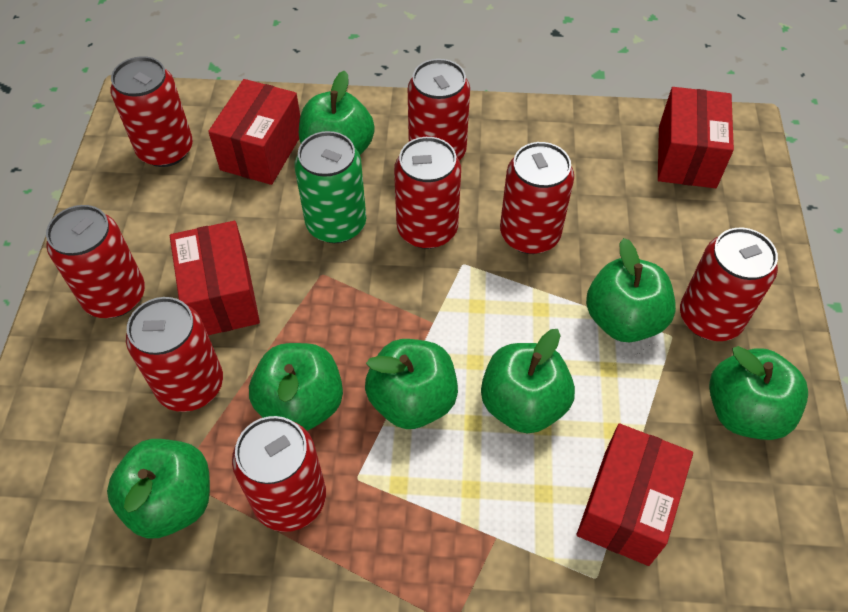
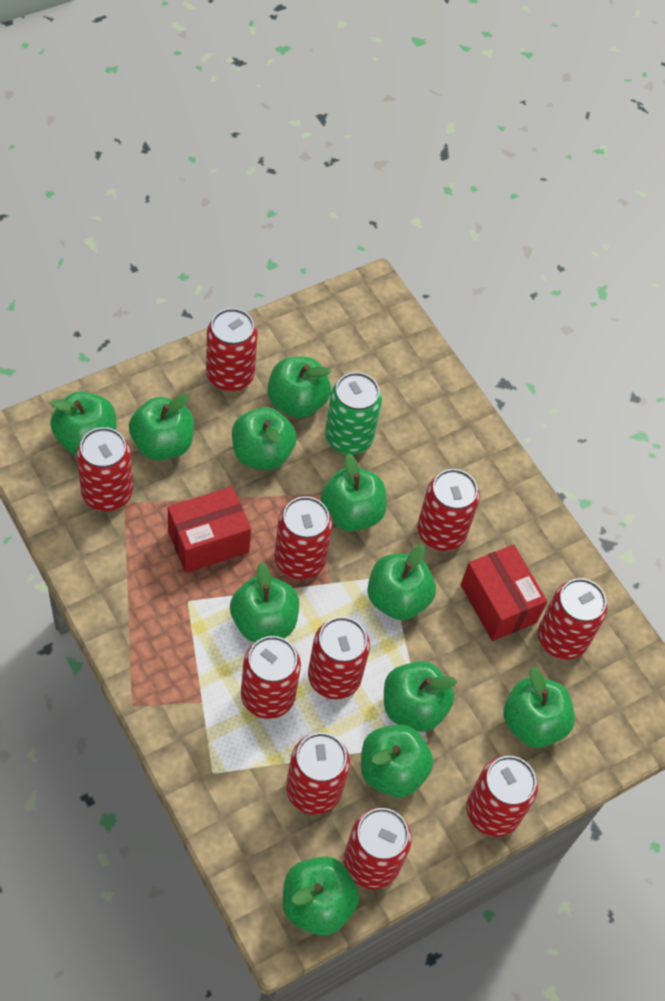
green apple: 7 -> 11
red box: 4 -> 2
red can: 8 -> 10

